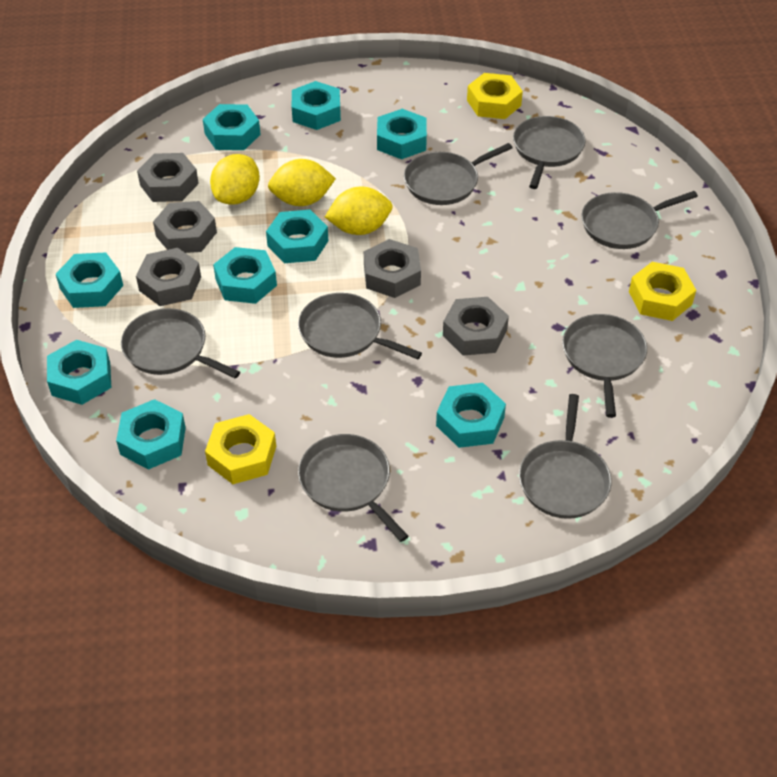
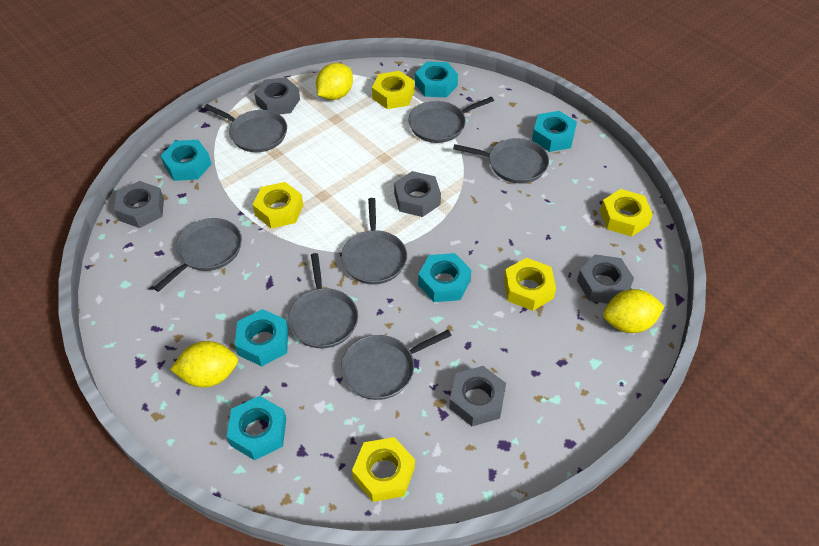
grey pan: 8 -> 7
turquoise nut: 9 -> 6
yellow nut: 3 -> 5

